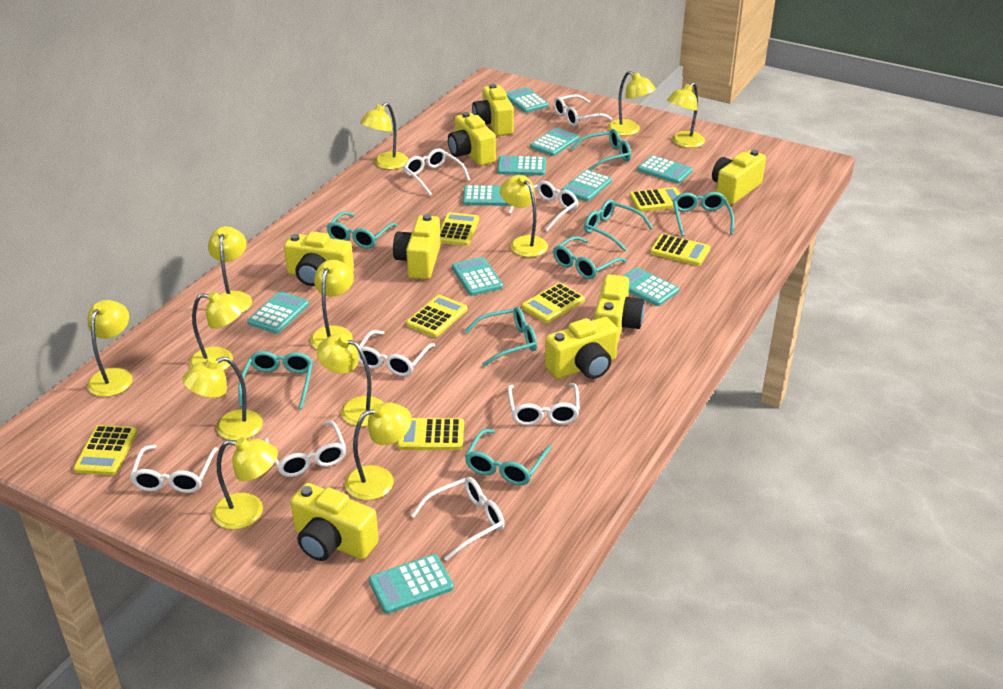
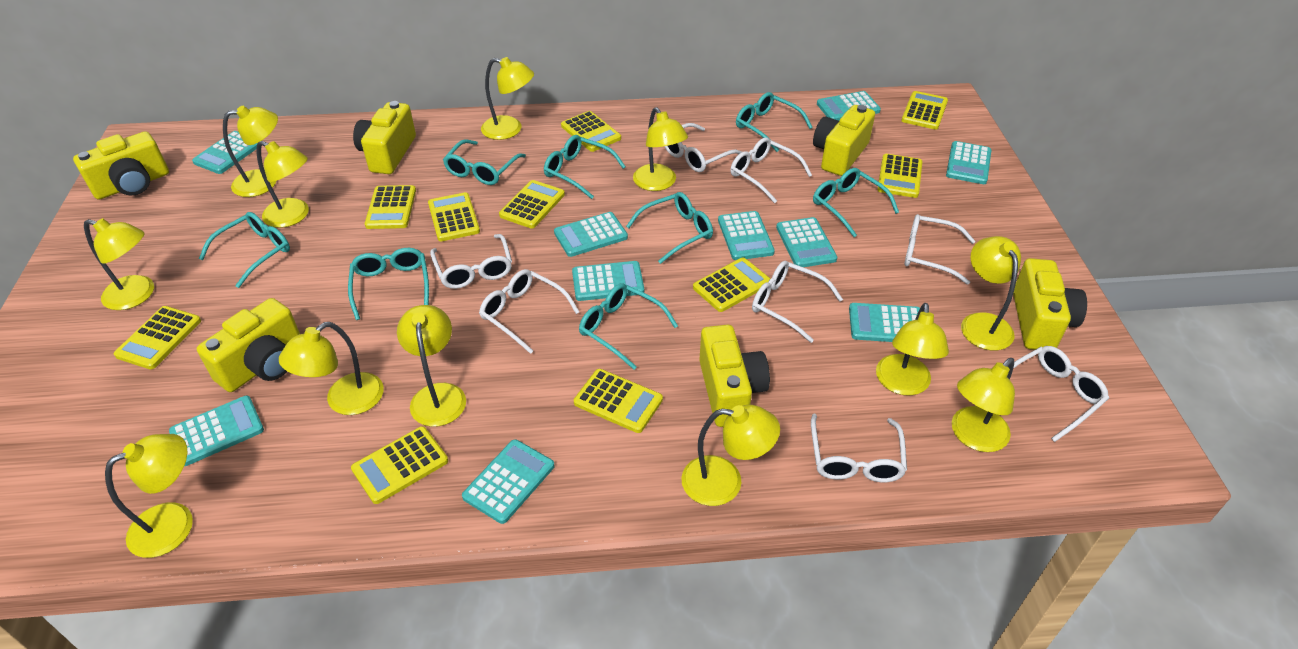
yellow calculator: 7 -> 10
yellow camera: 8 -> 6

